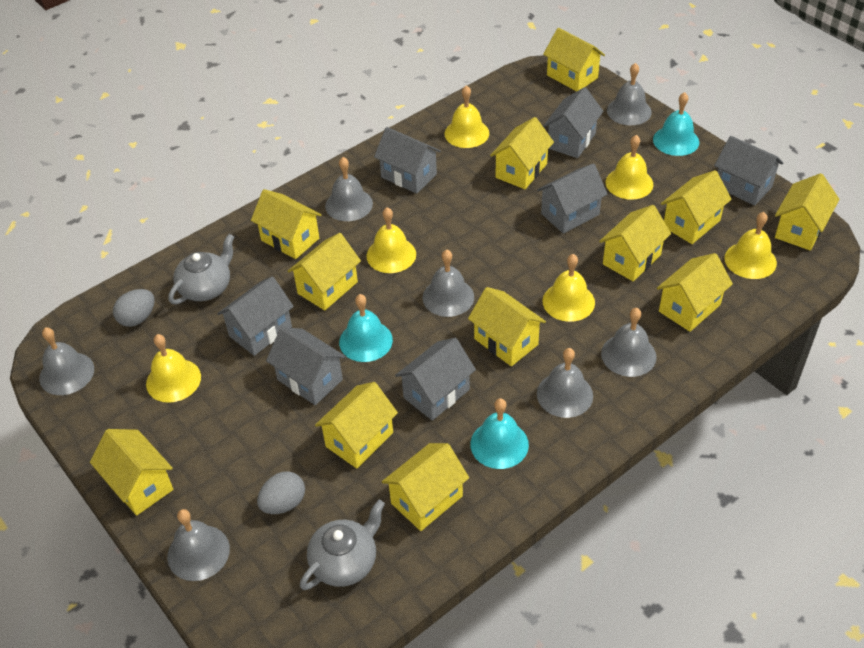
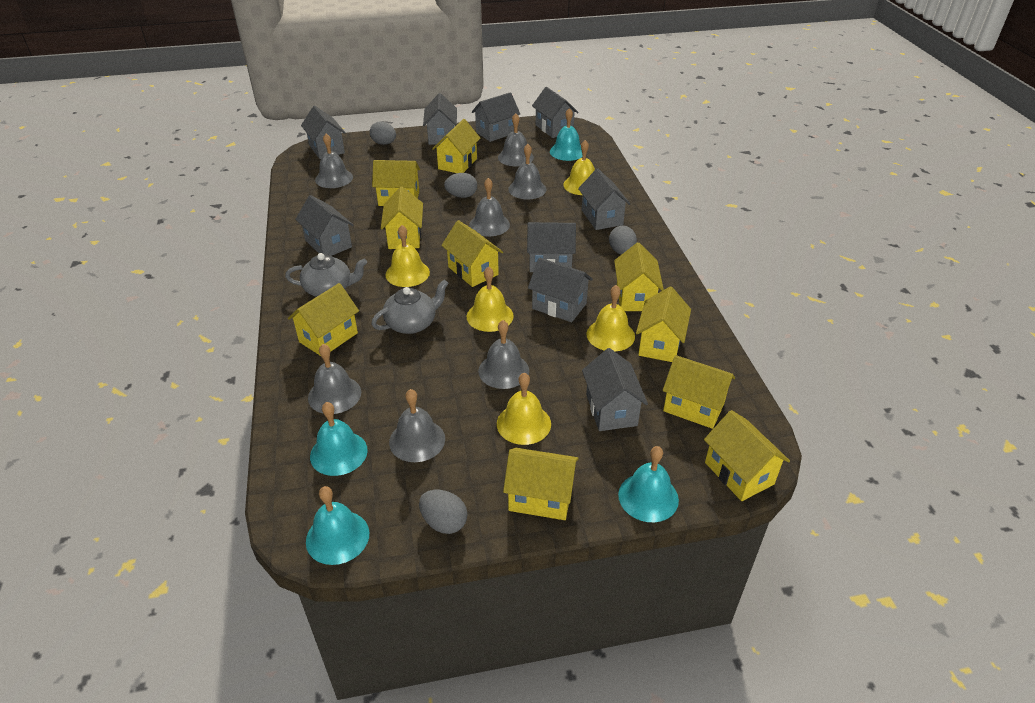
grey egg: 2 -> 4
grey house: 7 -> 9
turquoise bell: 3 -> 4
yellow bell: 6 -> 5
yellow house: 12 -> 10

